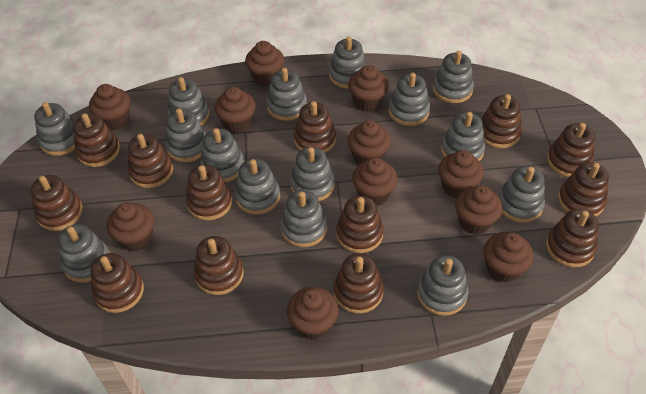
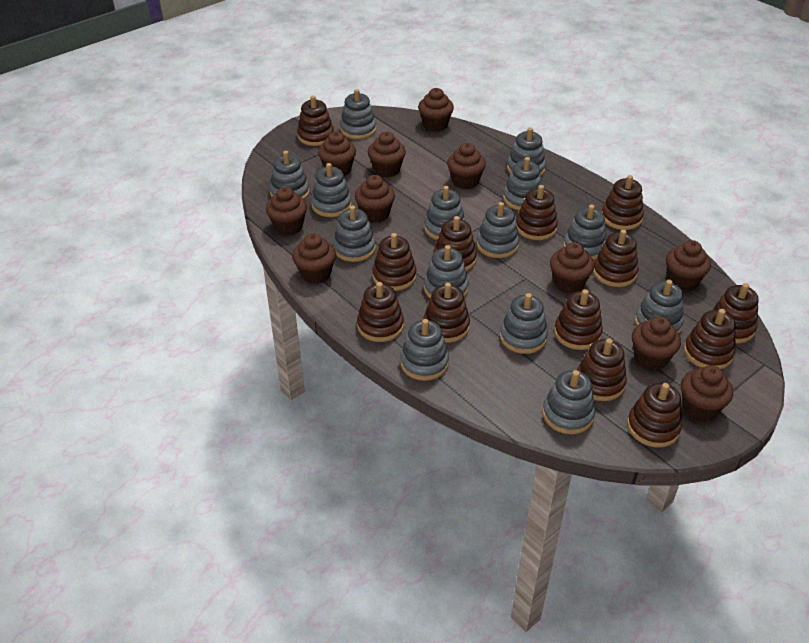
grey stacking toy: 15 -> 14

